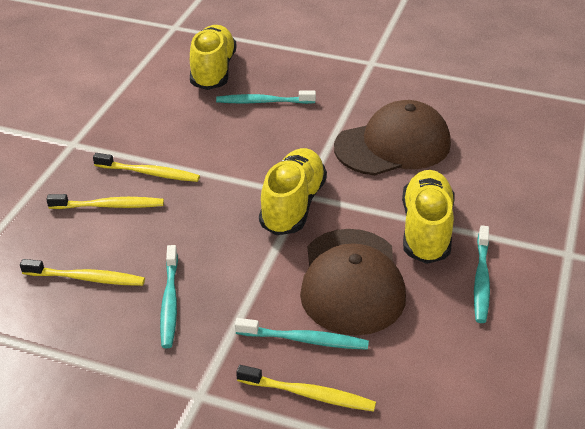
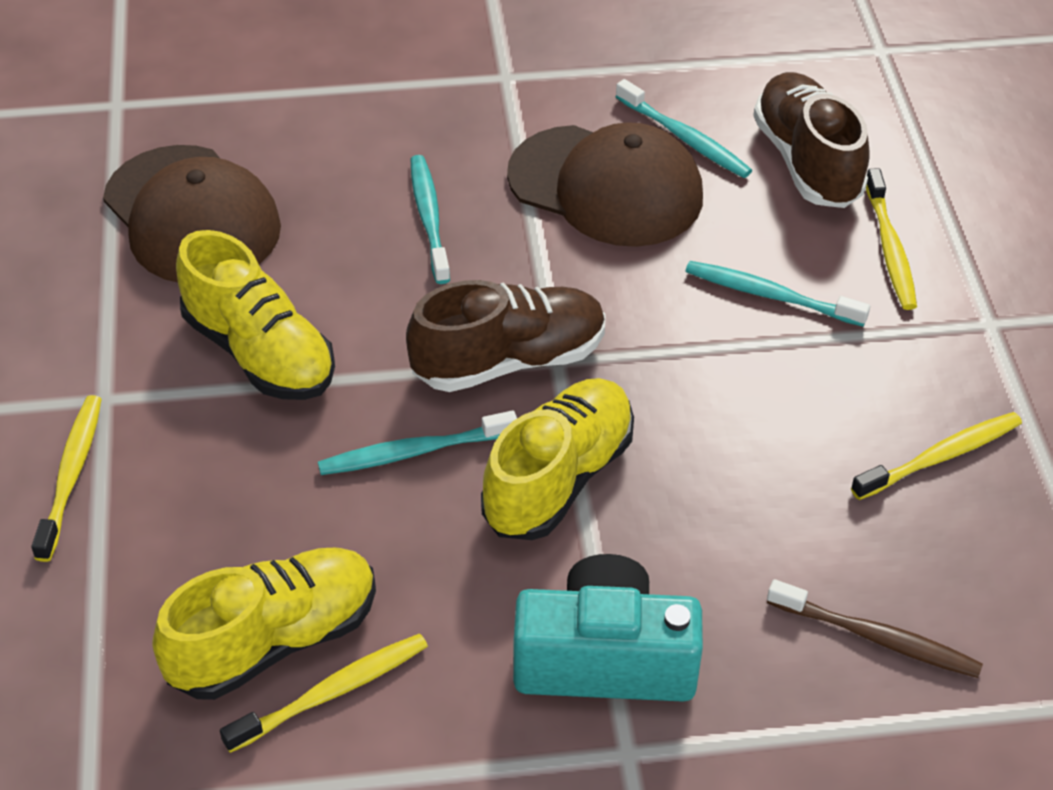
brown shoe: 0 -> 2
brown toothbrush: 0 -> 1
turquoise camera: 0 -> 1

